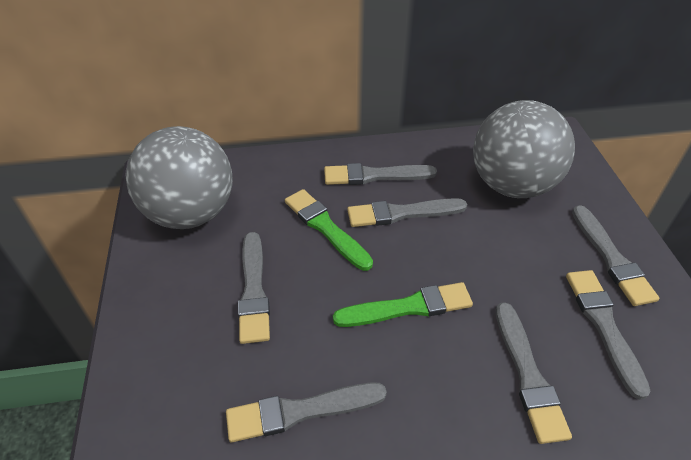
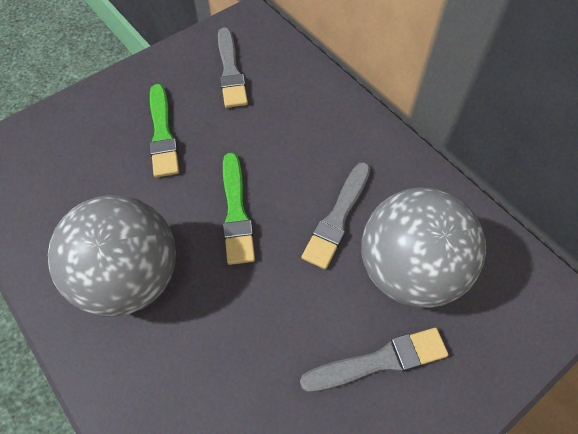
grey brush: 7 -> 3

